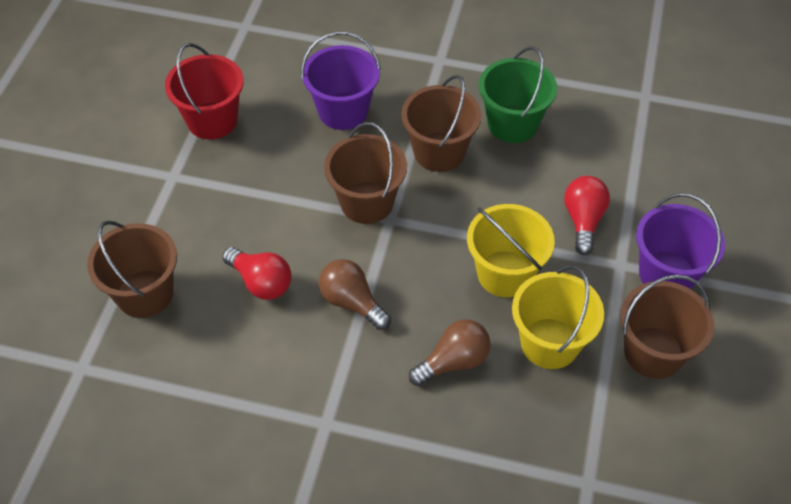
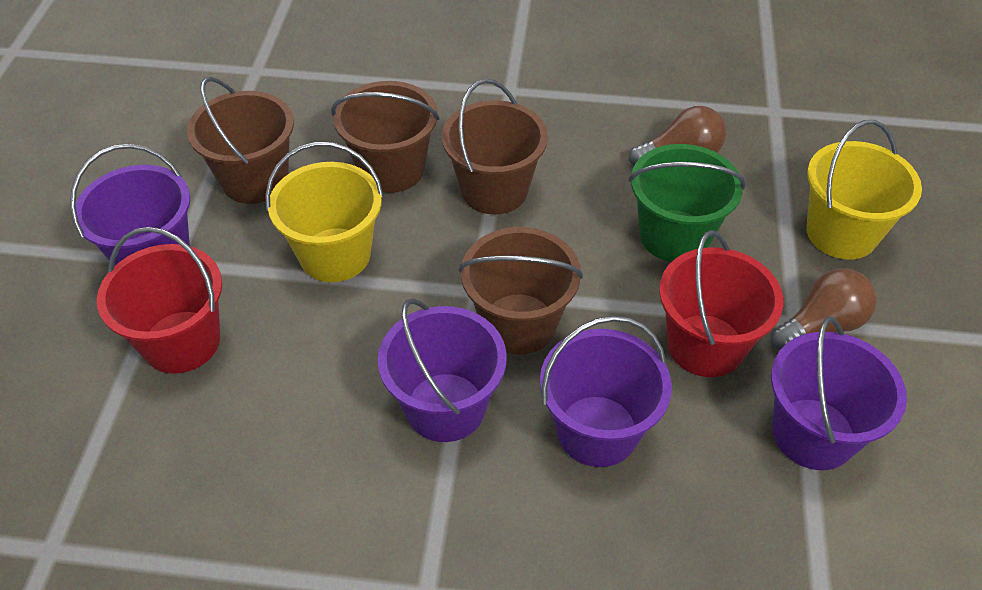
purple bucket: 2 -> 4
red bucket: 1 -> 2
red light bulb: 2 -> 0

